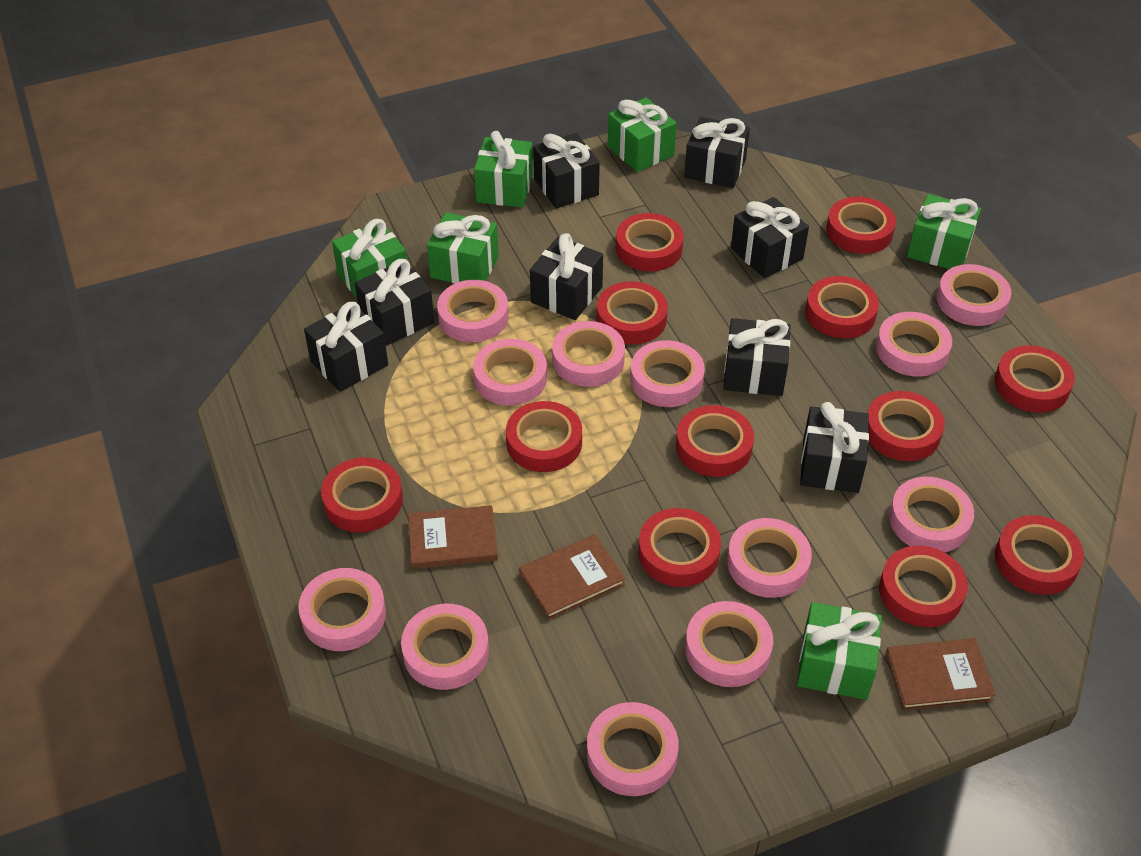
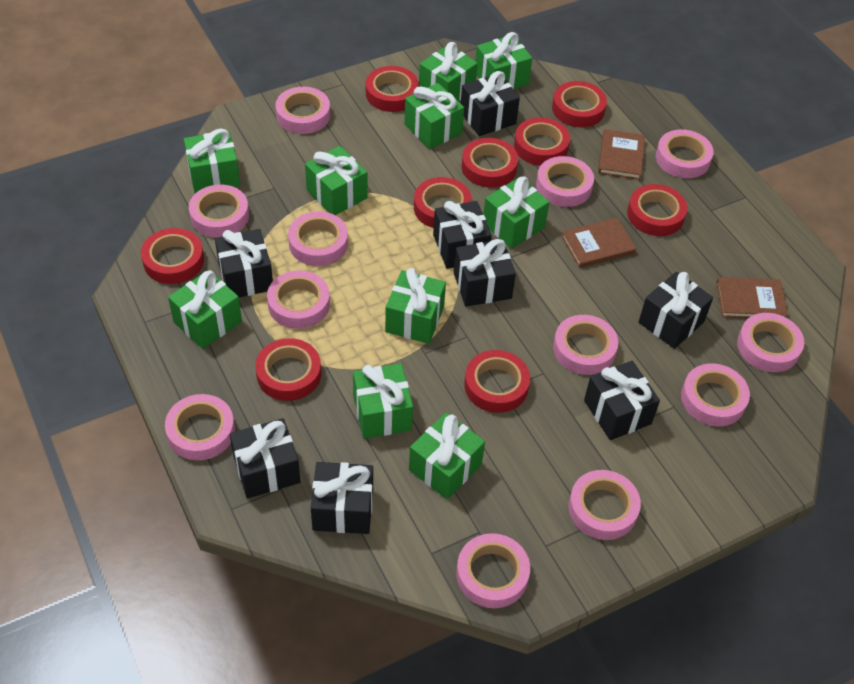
green gift: 6 -> 10
red tape: 12 -> 9

